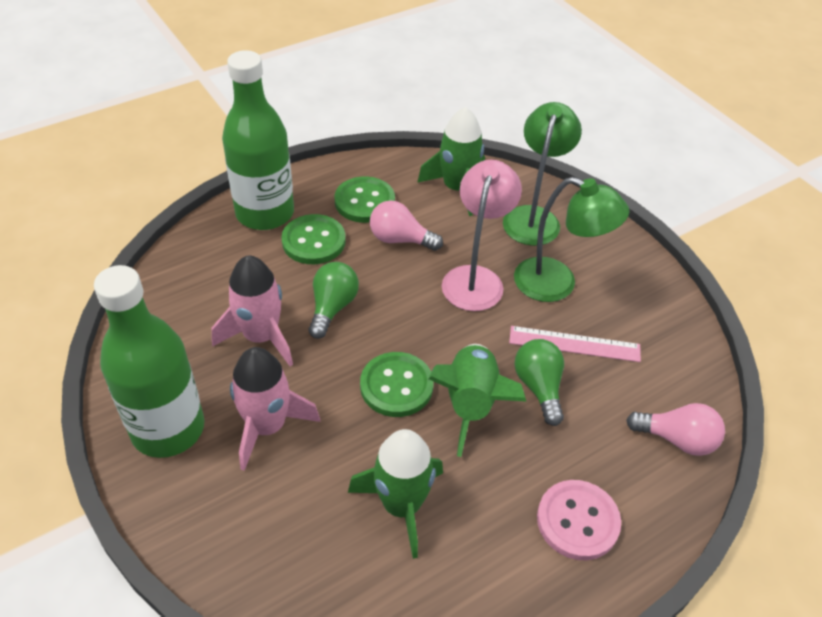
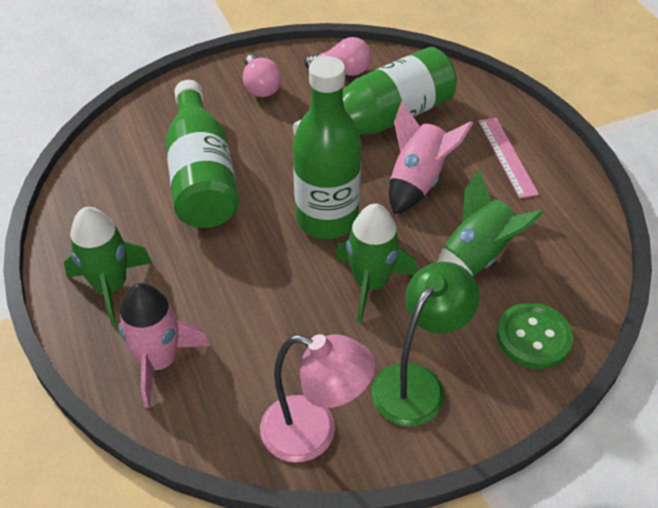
green bottle: 2 -> 3
green button: 3 -> 1
green lamp: 2 -> 1
green light bulb: 2 -> 0
pink button: 1 -> 0

